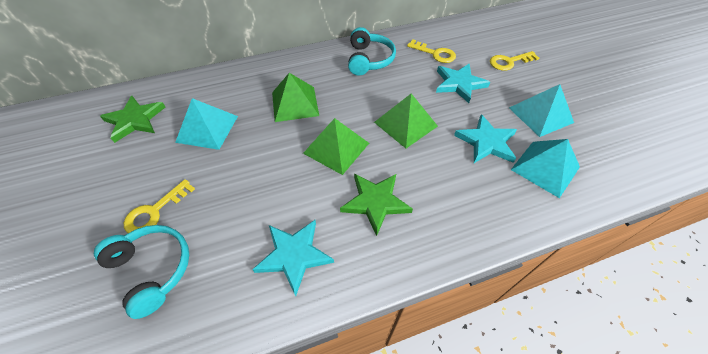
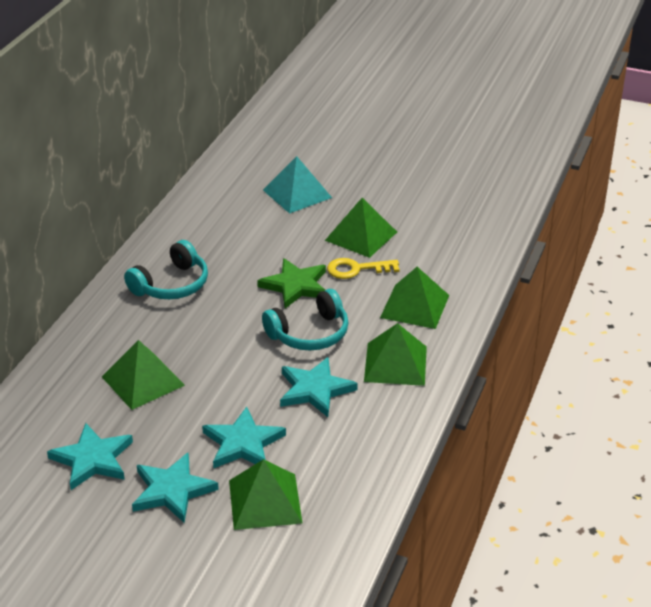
green pyramid: 3 -> 5
green star: 2 -> 1
turquoise pyramid: 3 -> 1
turquoise star: 3 -> 4
yellow key: 3 -> 1

